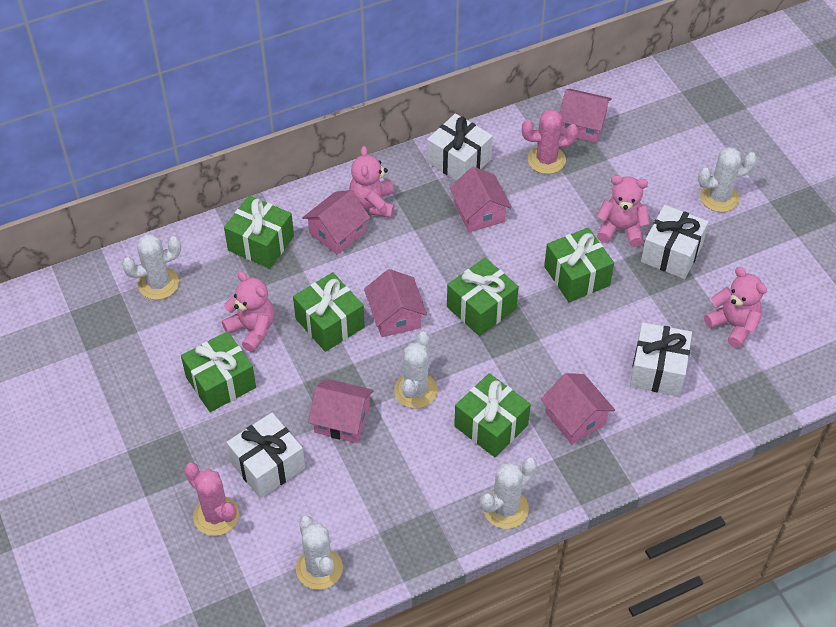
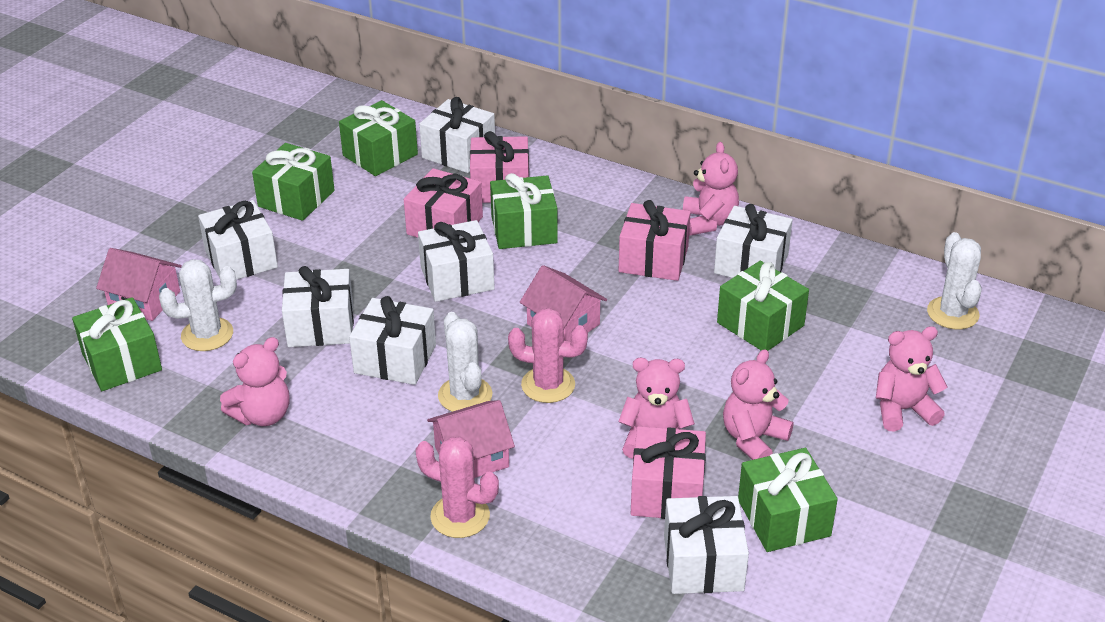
pink gift: 0 -> 4
pink house: 6 -> 3
pink teddy bear: 4 -> 5
white cactus: 5 -> 3
white gift: 4 -> 7

